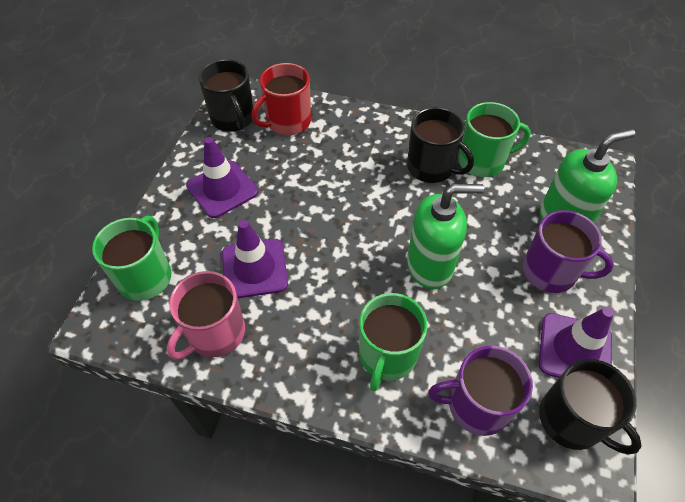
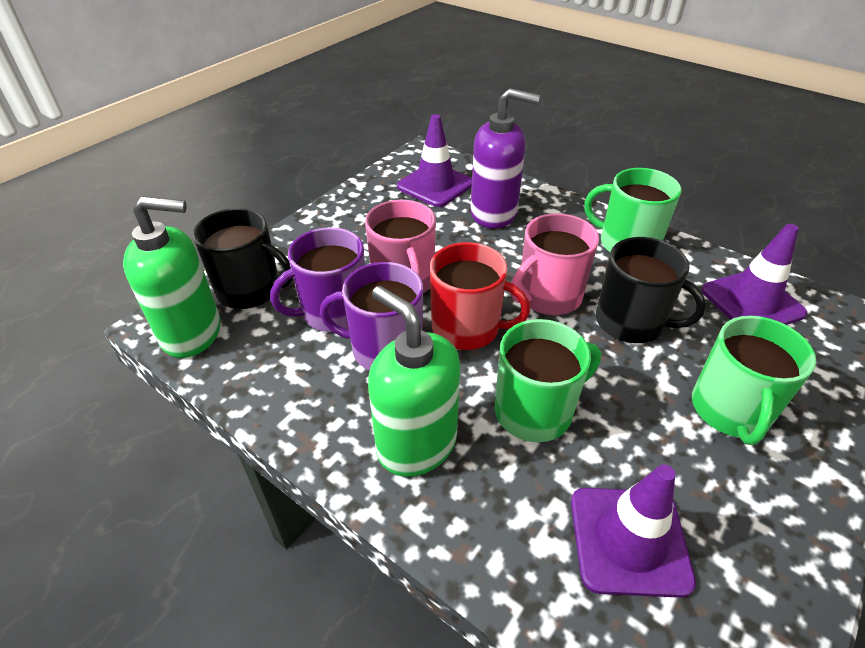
black mug: 3 -> 2
pink mug: 1 -> 2
purple soap dispenser: 0 -> 1

